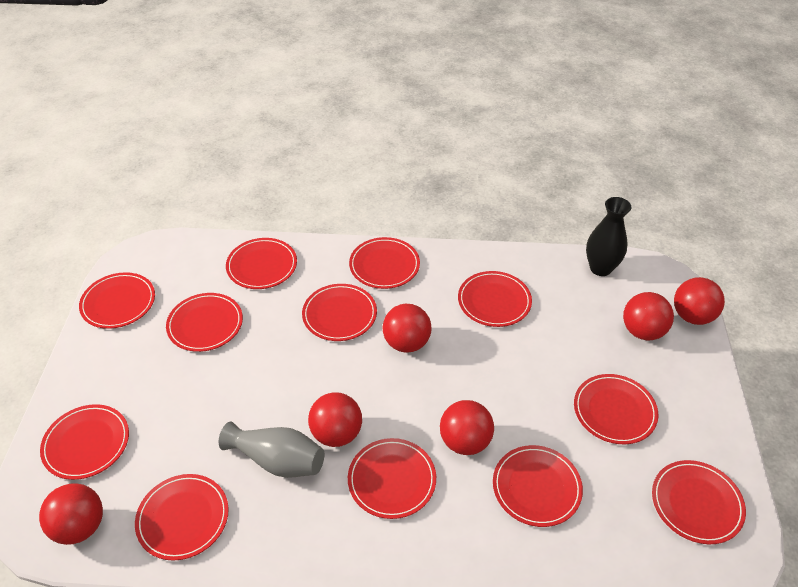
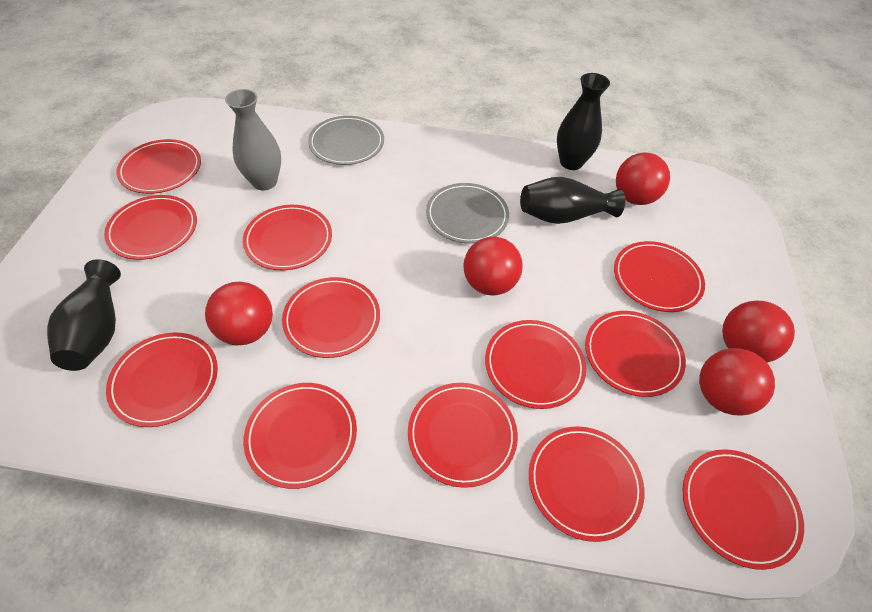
black vase: 1 -> 3
grey plate: 0 -> 2
red ball: 6 -> 5

